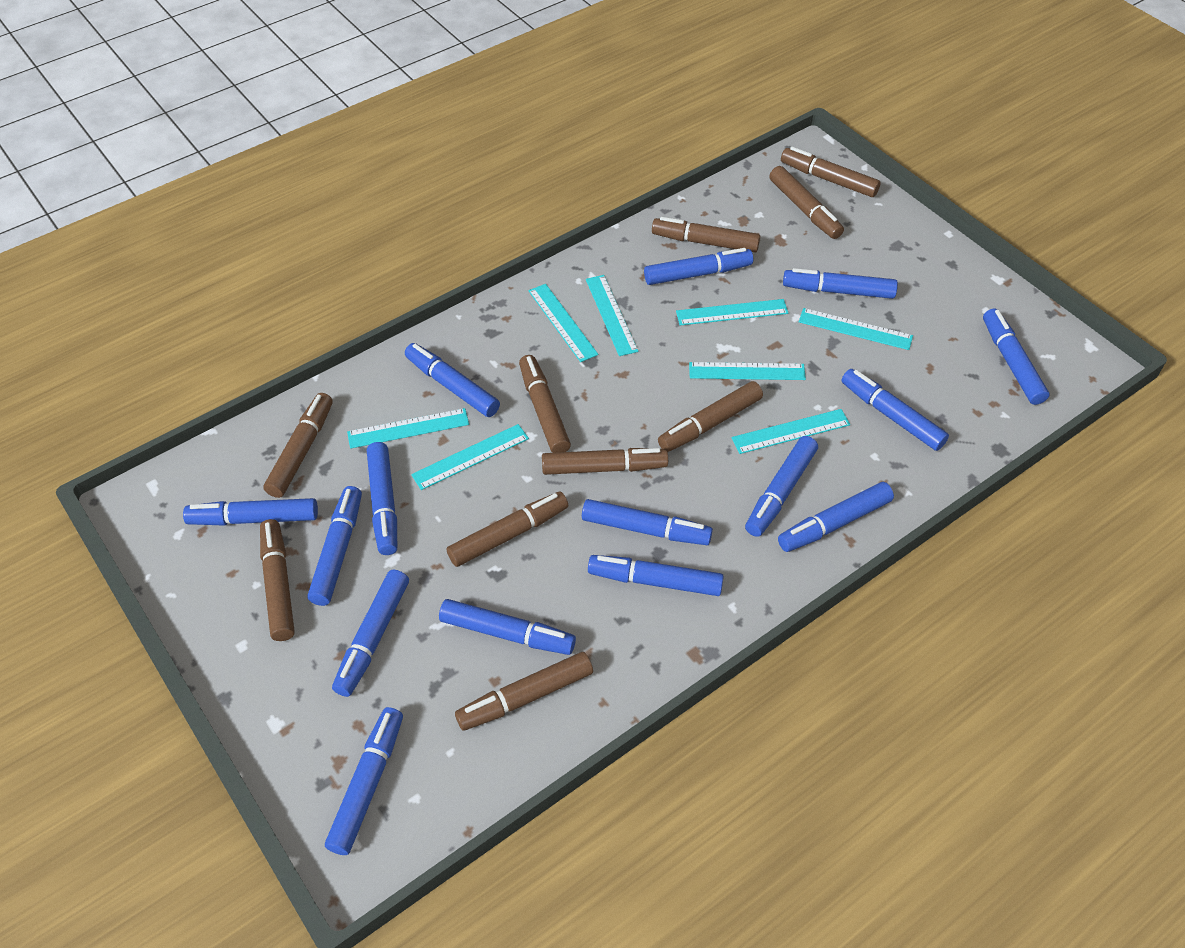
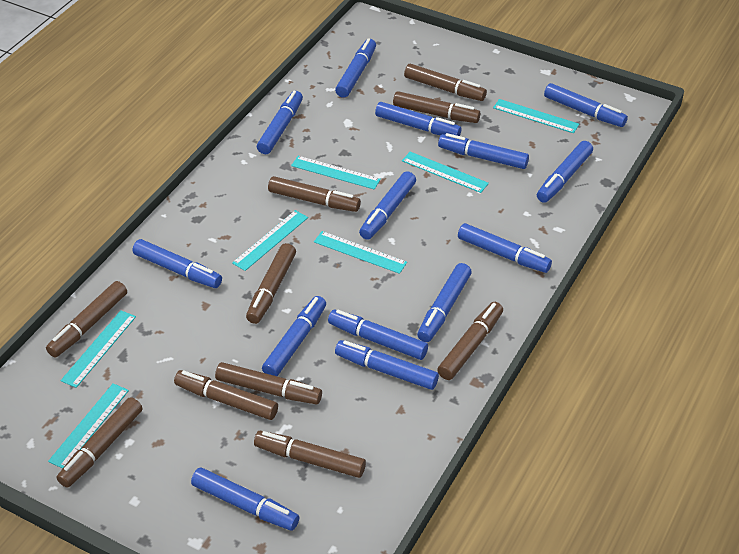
blue marker: 15 -> 14
turquoise ruler: 8 -> 7

